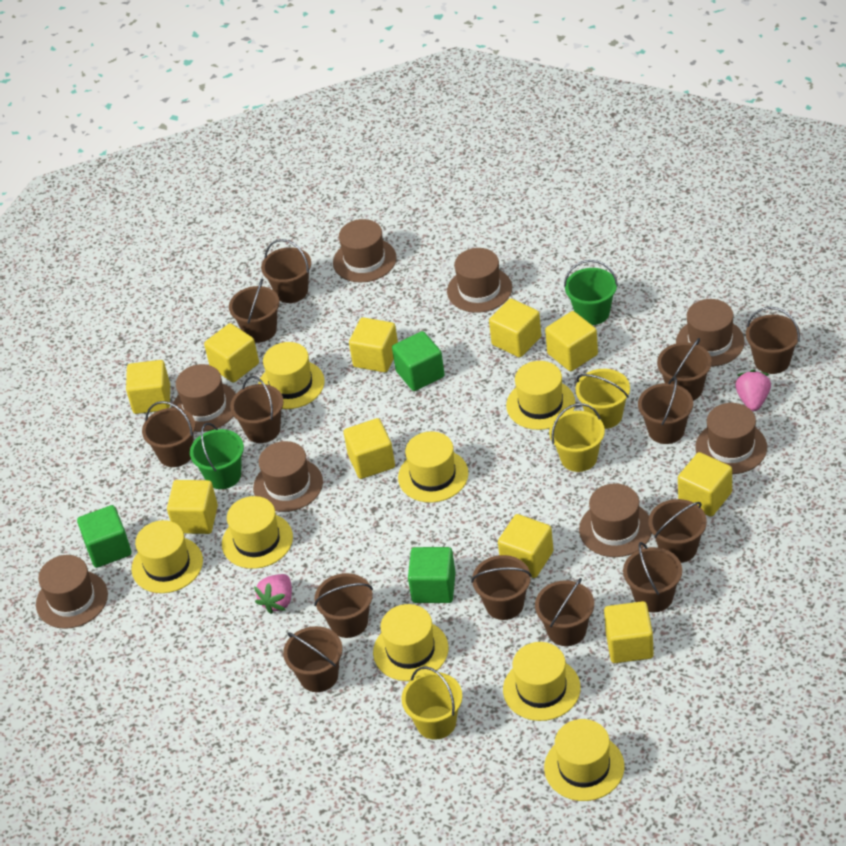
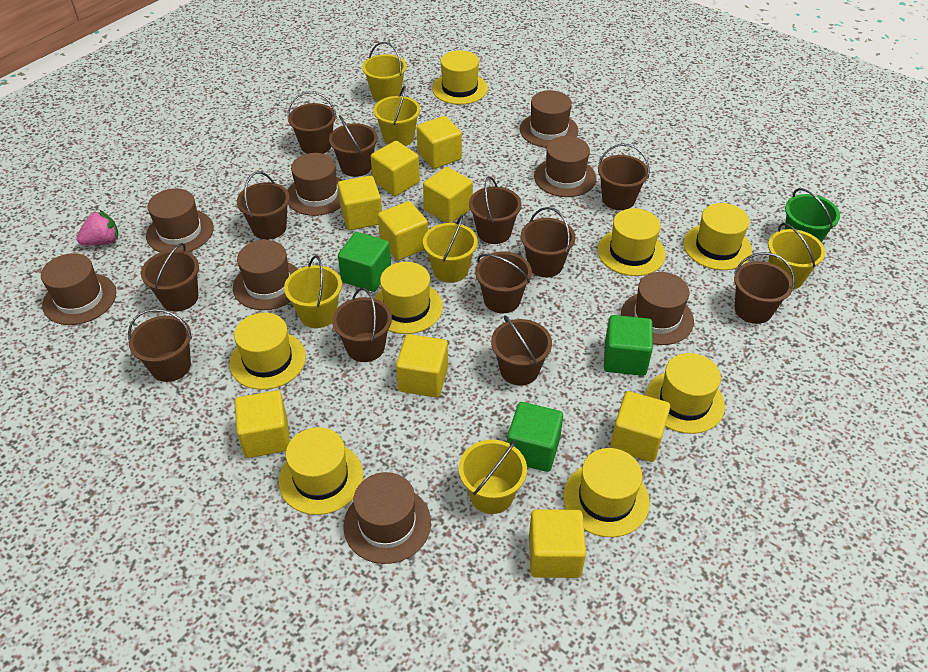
brown bucket: 13 -> 12
green bucket: 2 -> 1
pink strawberry: 2 -> 1
yellow bucket: 3 -> 6
yellow cube: 10 -> 9

